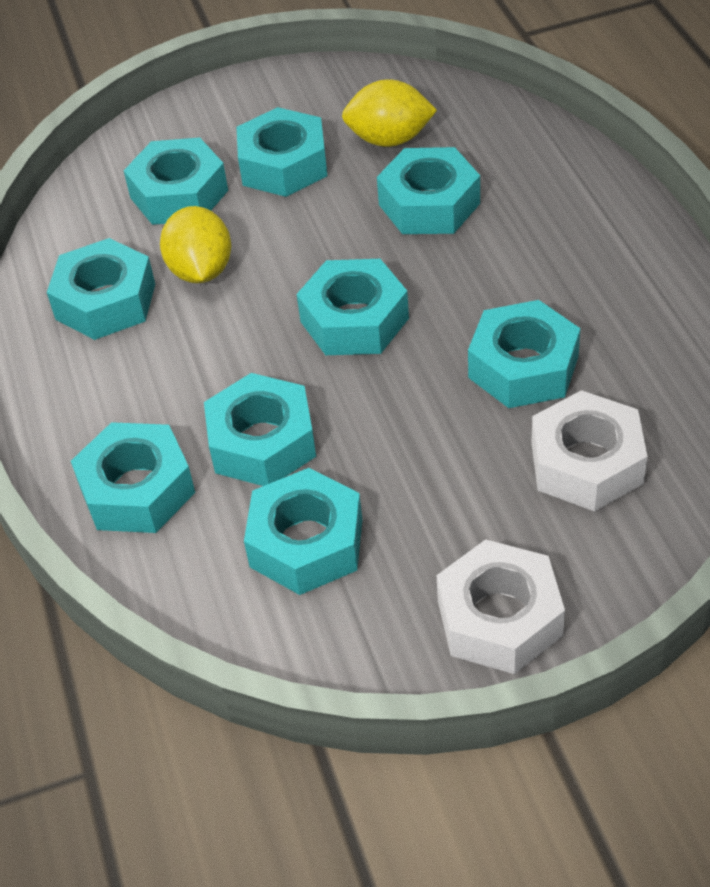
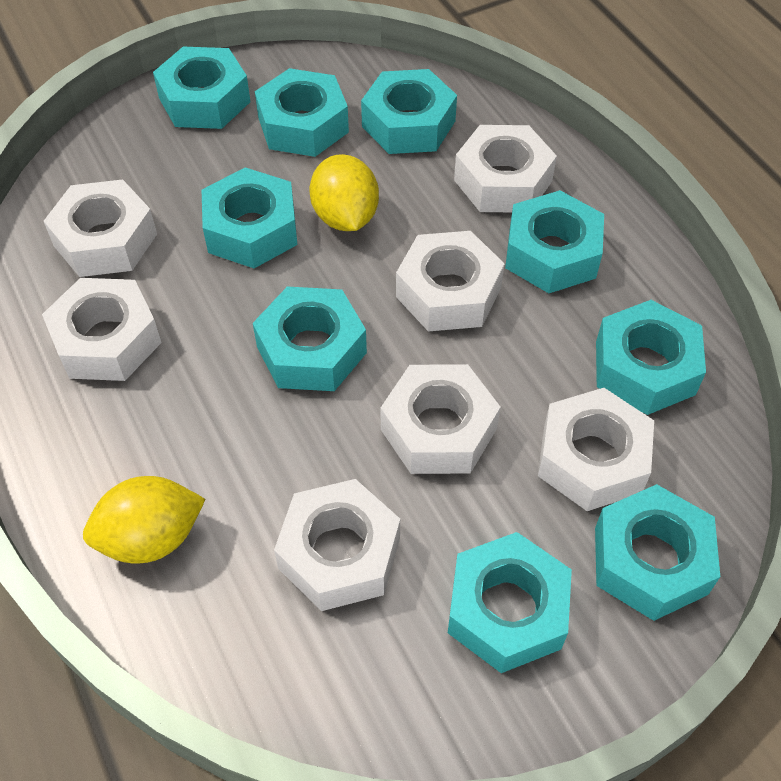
white nut: 2 -> 7

